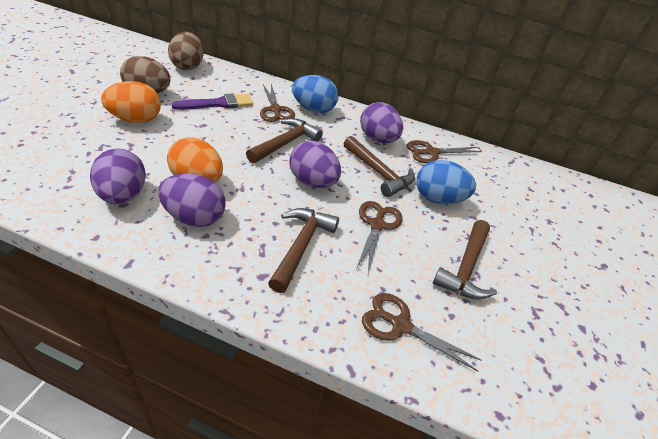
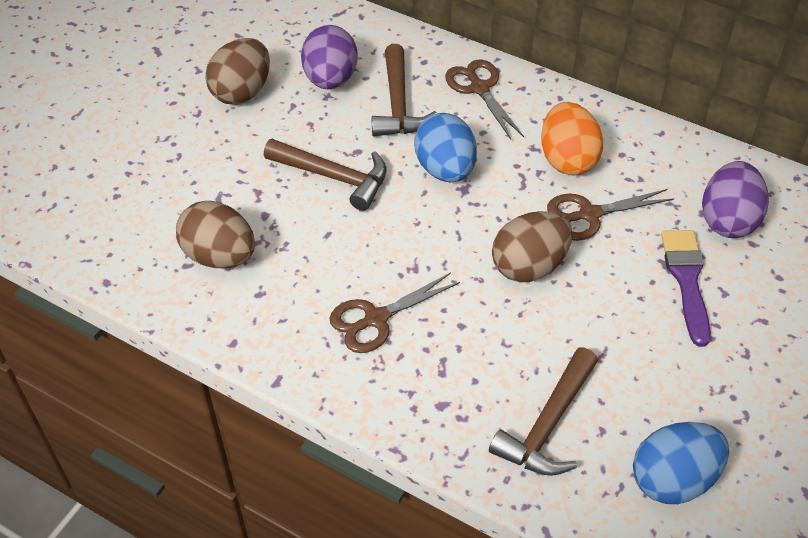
brown egg: 2 -> 3
brown hammer: 4 -> 3
brown scissors: 4 -> 3
orange egg: 2 -> 1
purple egg: 4 -> 2

